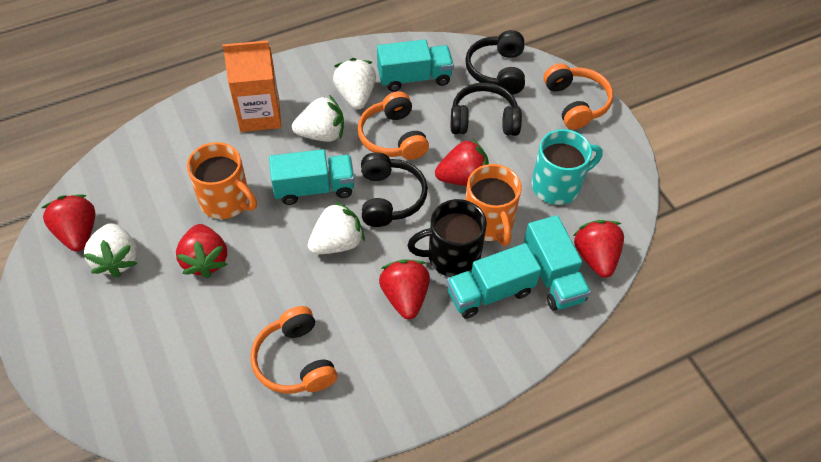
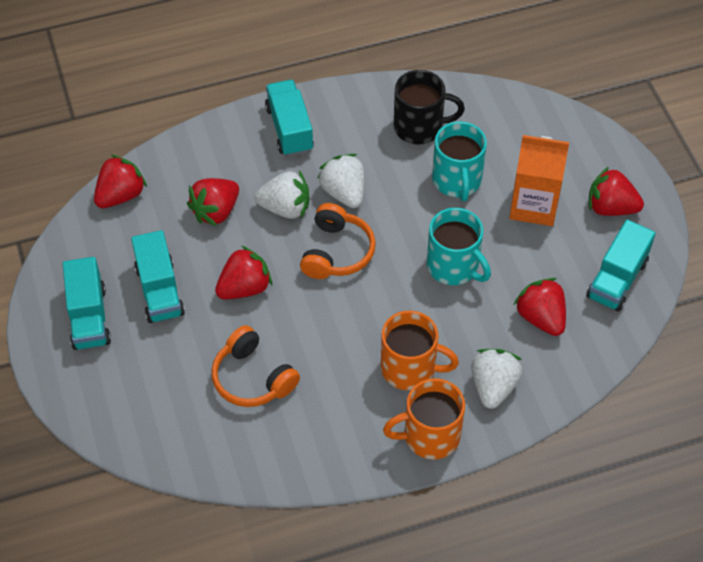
black headphones: 3 -> 0
orange headphones: 3 -> 2
turquoise mug: 1 -> 2
white strawberry: 4 -> 3

